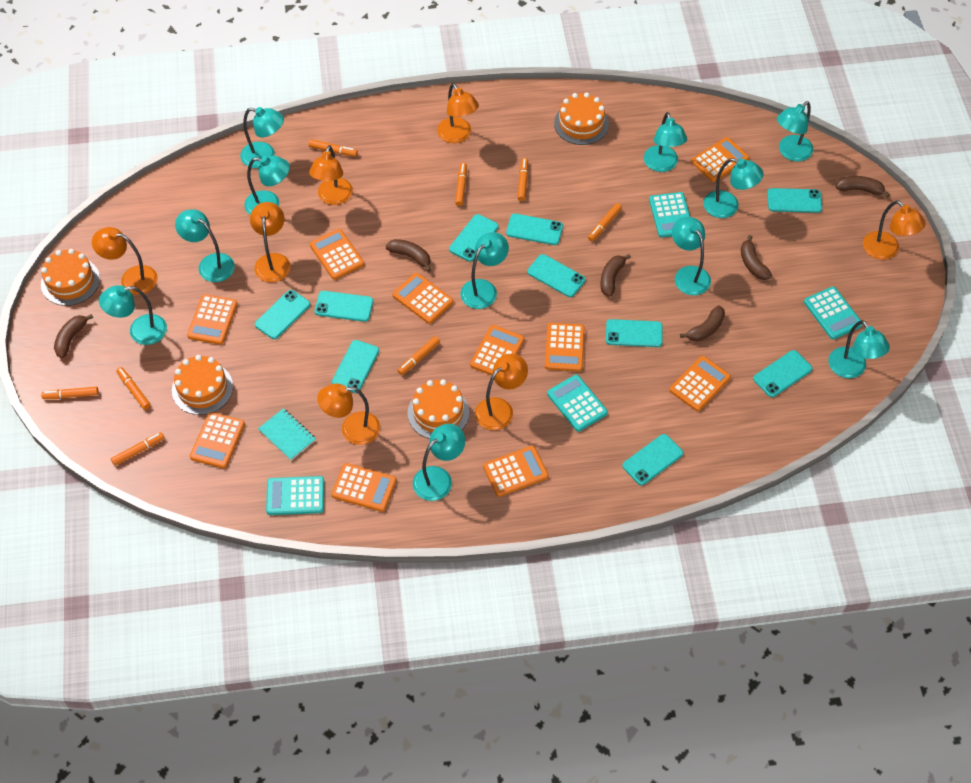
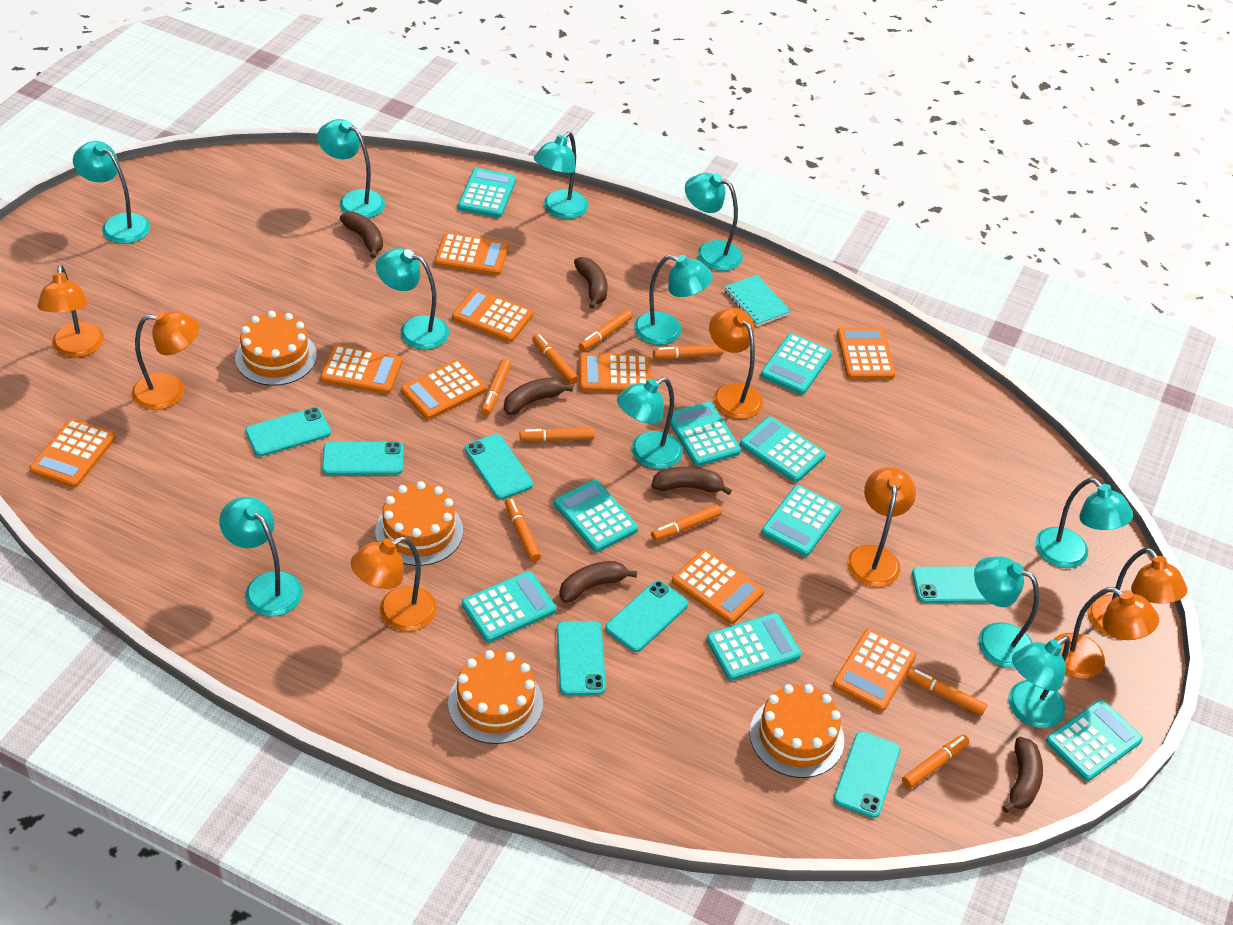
orange calculator: 10 -> 9
orange marker: 8 -> 9
turquoise calculator: 4 -> 9
turquoise phone: 10 -> 7

